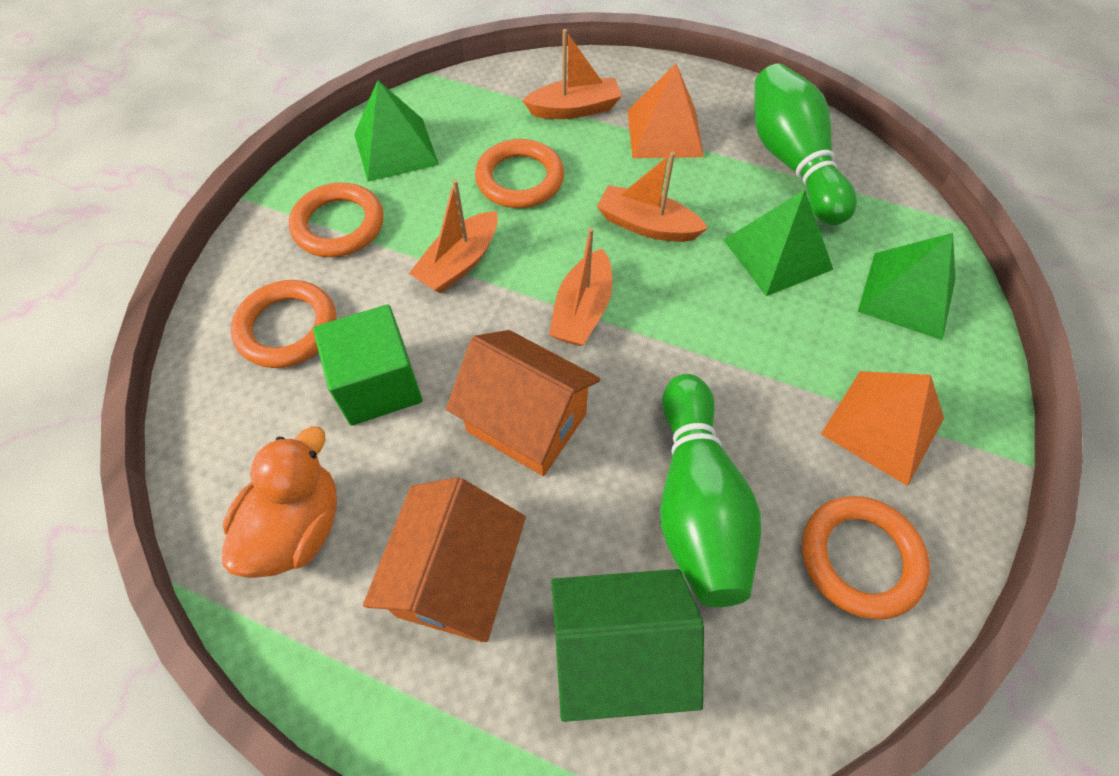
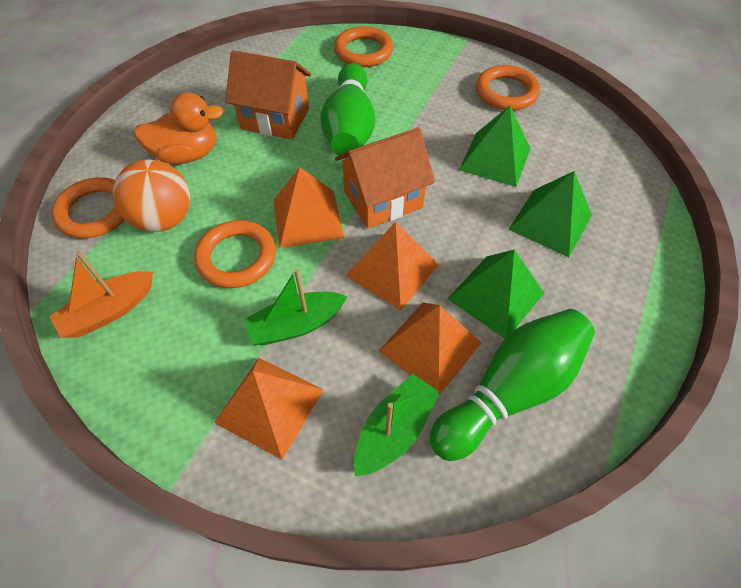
green boat: 0 -> 2
green cube: 1 -> 0
green house: 1 -> 0
orange ball: 0 -> 1
orange boat: 4 -> 1
orange pyramid: 2 -> 4

